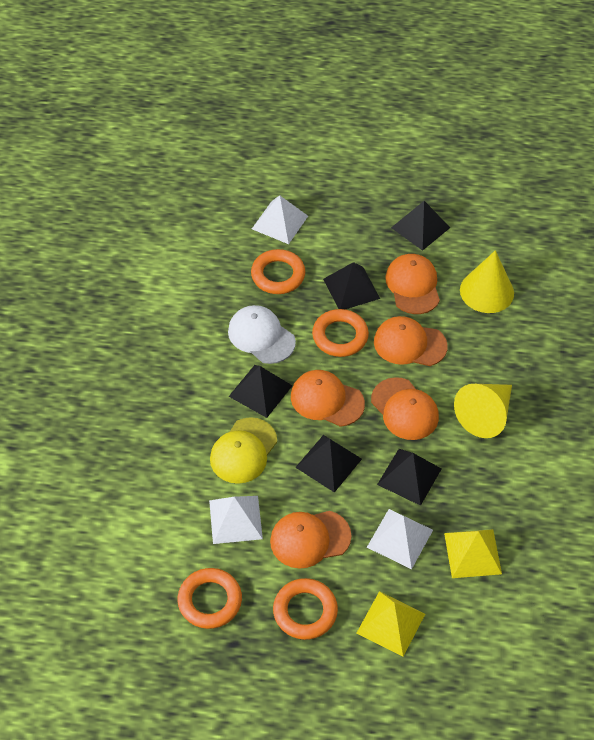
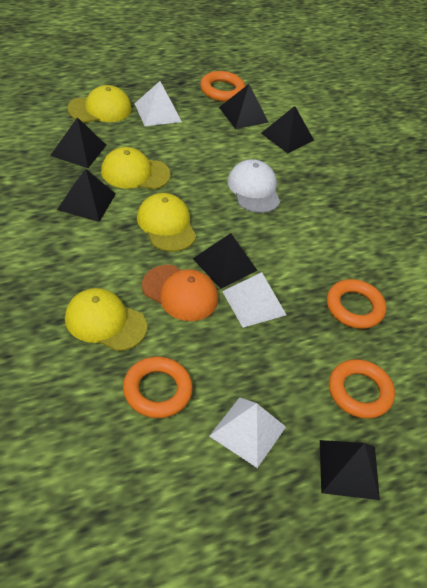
black pyramid: 5 -> 6
orange cap: 5 -> 1
yellow cap: 1 -> 4
yellow cone: 2 -> 0
yellow pyramid: 2 -> 0

